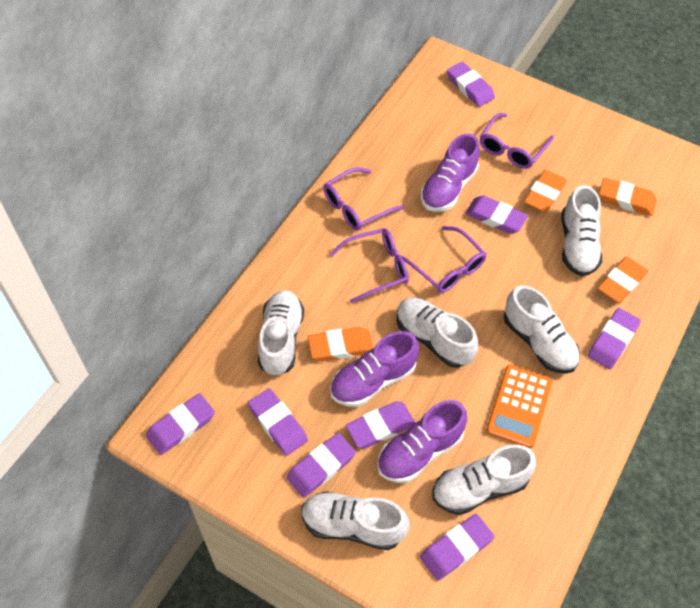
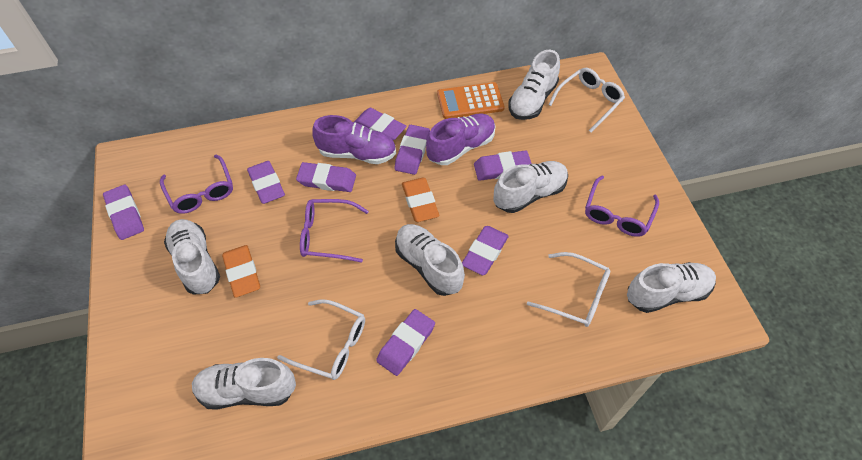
orange eraser: 4 -> 2
purple glasses: 4 -> 3
purple shoe: 3 -> 2
white glasses: 0 -> 3

